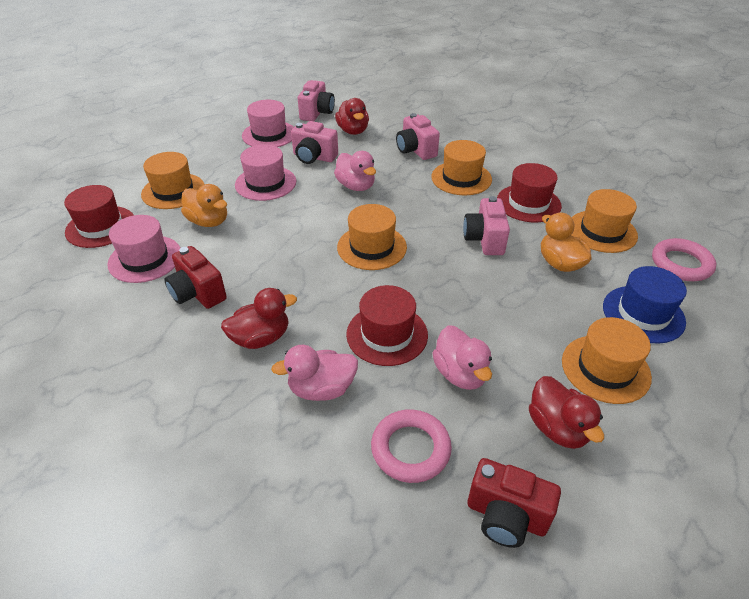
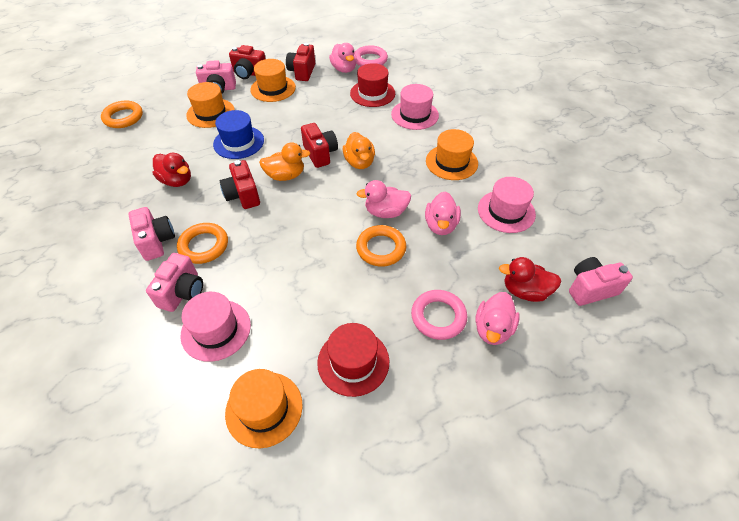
orange hat: 5 -> 4
orange ring: 0 -> 3
pink duck: 3 -> 4
red camera: 2 -> 4
red duck: 3 -> 2
red hat: 3 -> 2

